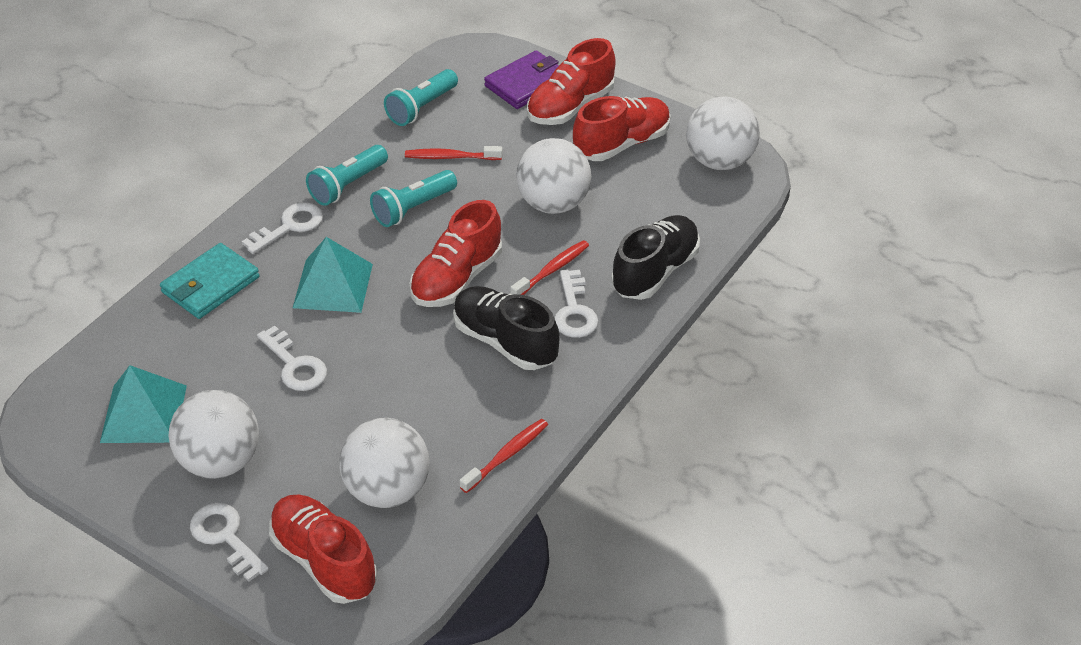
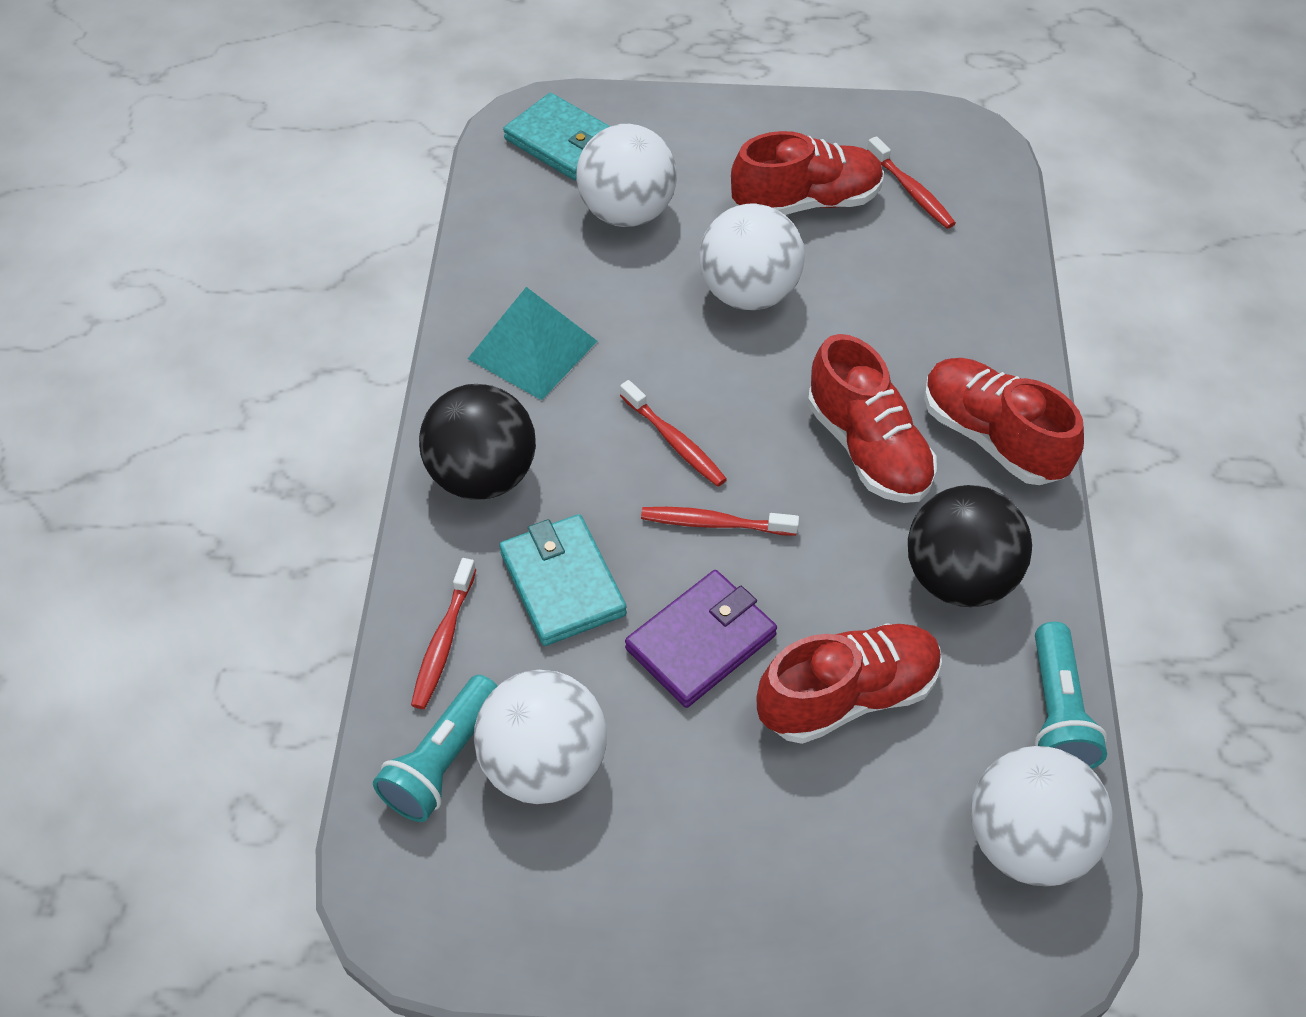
black ball: 0 -> 2
black shoe: 2 -> 0
red toothbrush: 3 -> 4
turquoise flashlight: 3 -> 2
turquoise pyramid: 2 -> 1
turquoise wallet: 1 -> 2
white key: 4 -> 0

